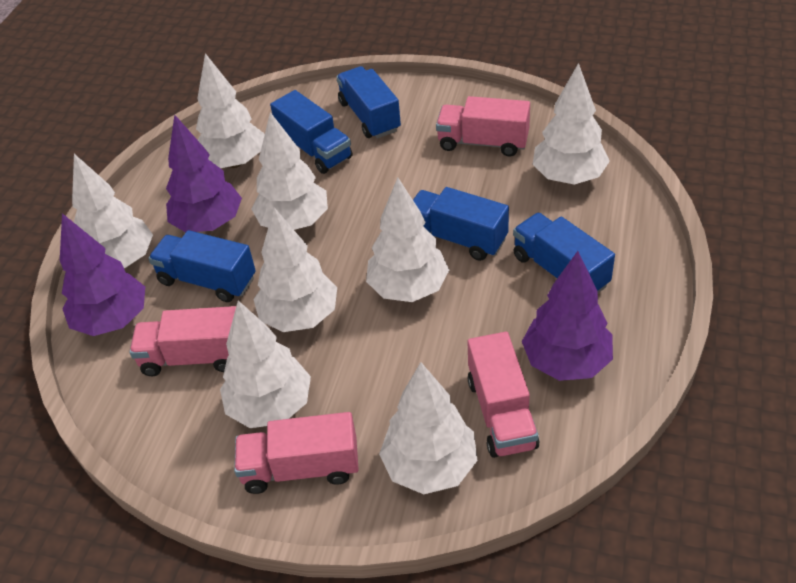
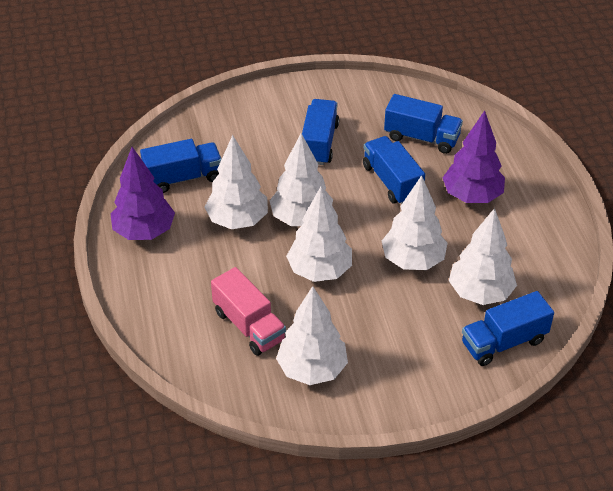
pink truck: 4 -> 1
purple tree: 3 -> 2
white tree: 8 -> 6

